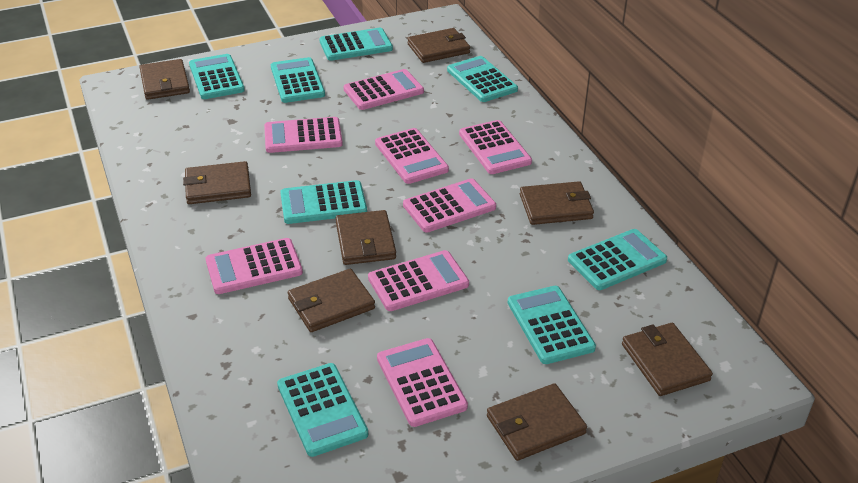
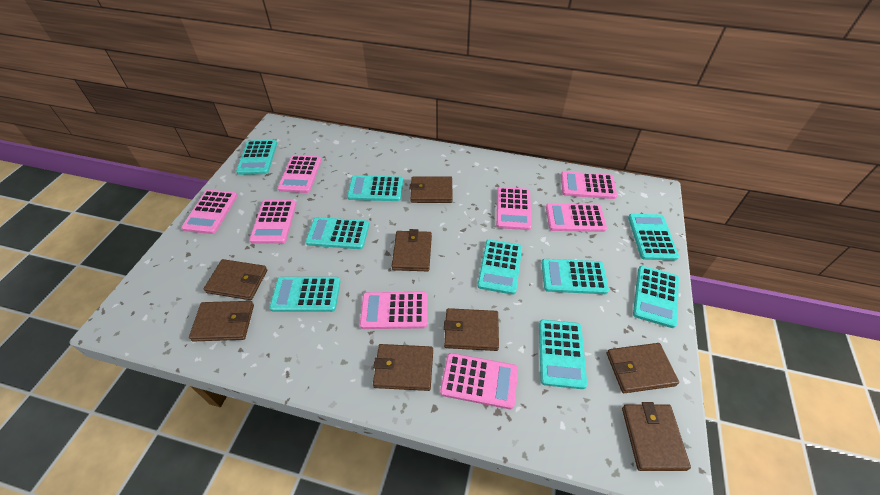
turquoise calculator: 8 -> 9

